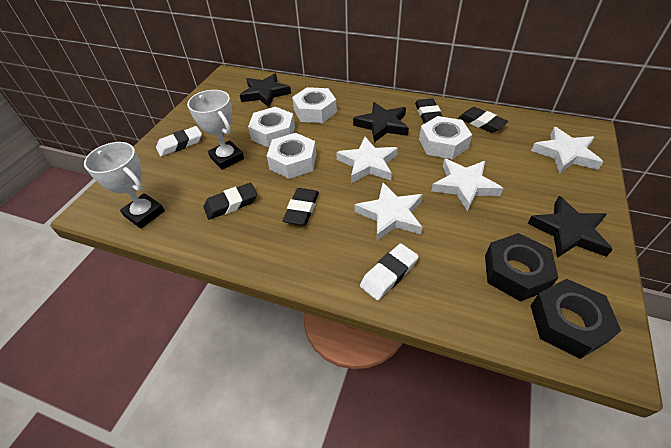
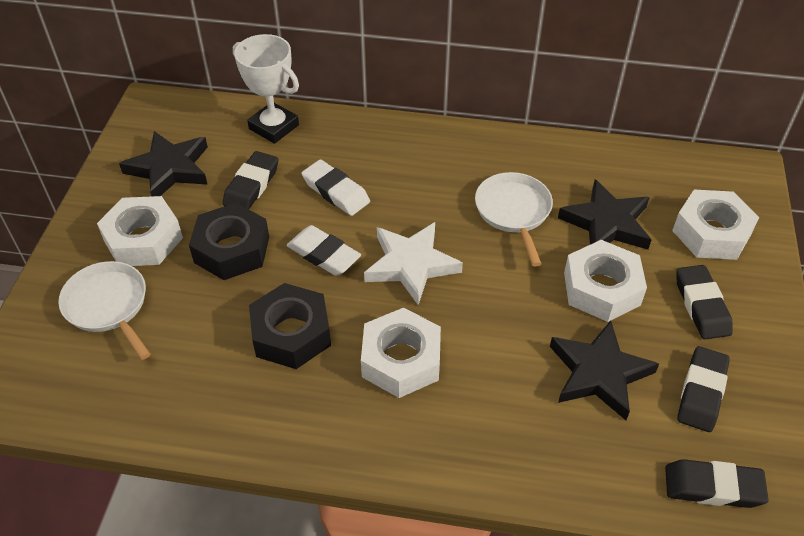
white pan: 0 -> 2
white star: 4 -> 1
white trophy: 2 -> 1

